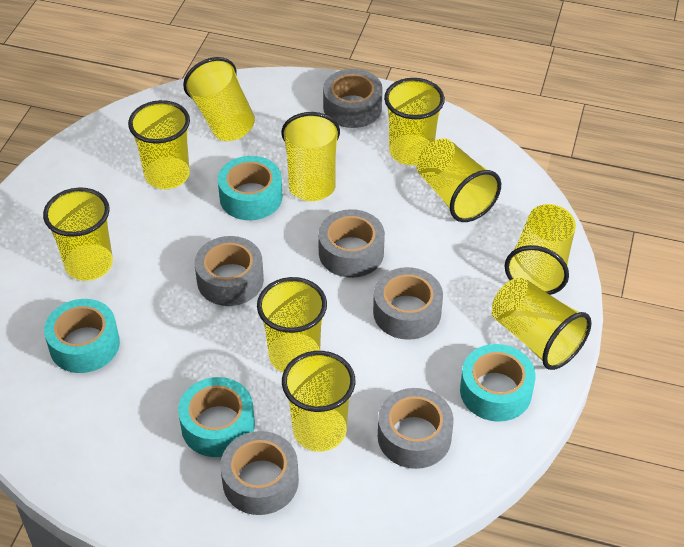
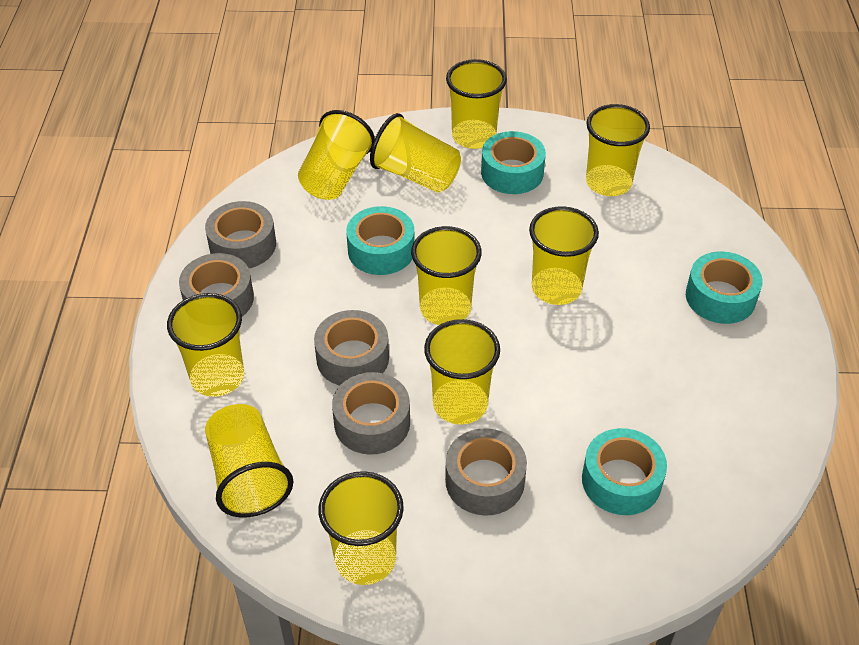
grey tape: 6 -> 5

